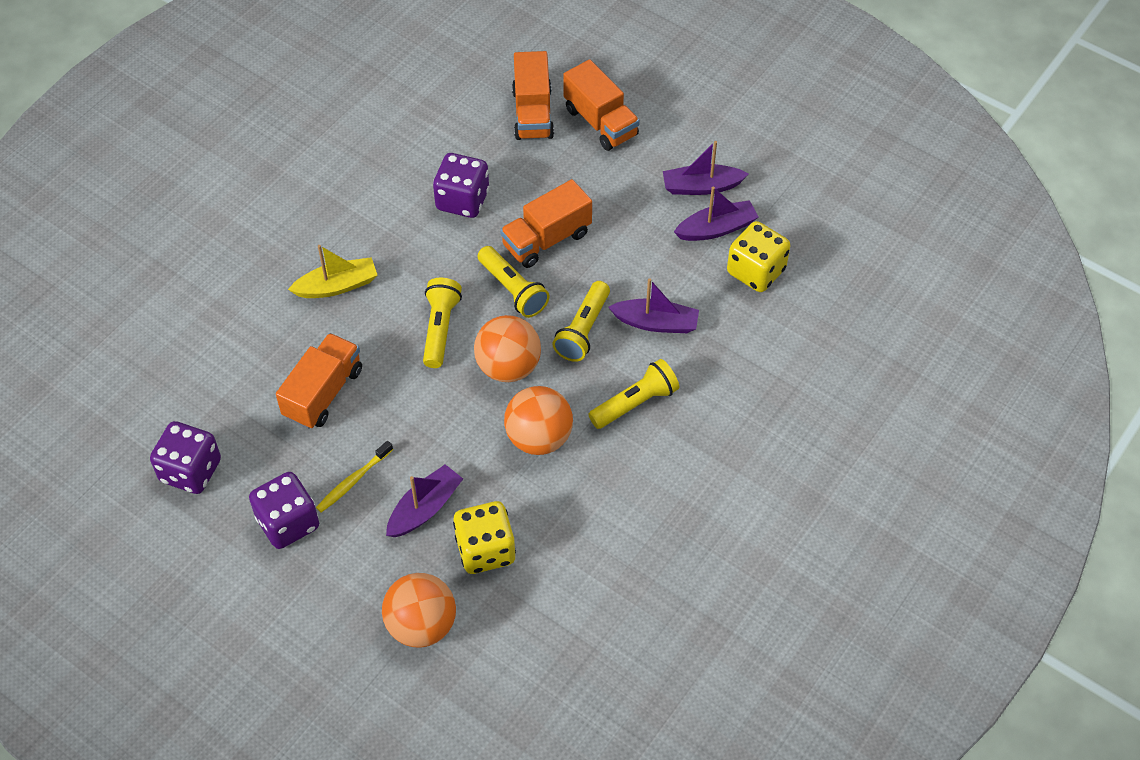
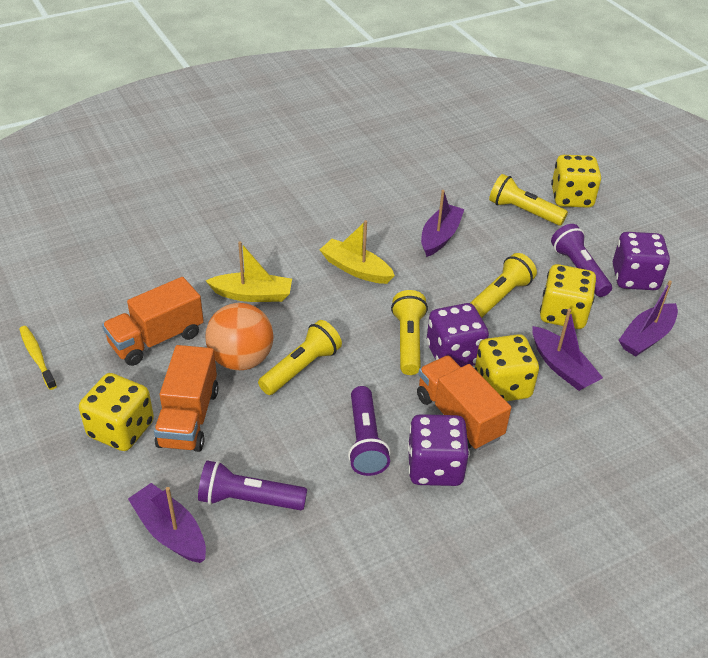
orange ball: 3 -> 1
orange truck: 4 -> 3
purple flashlight: 0 -> 3
yellow boat: 1 -> 2
yellow dice: 2 -> 4

